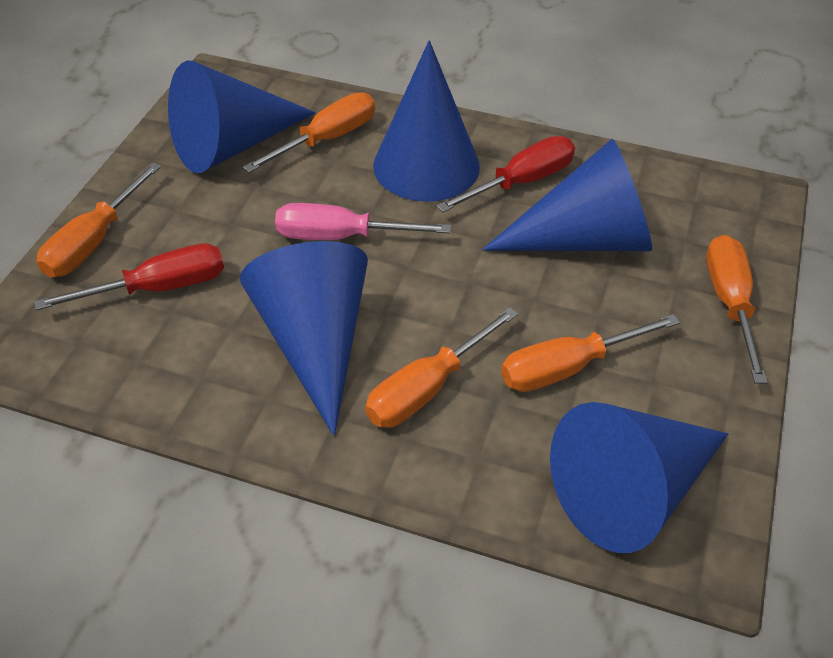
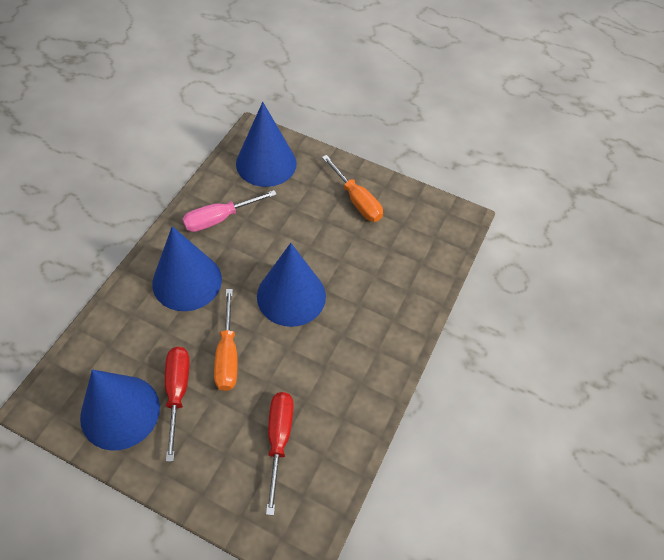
blue cone: 5 -> 4
orange screwdriver: 5 -> 2

